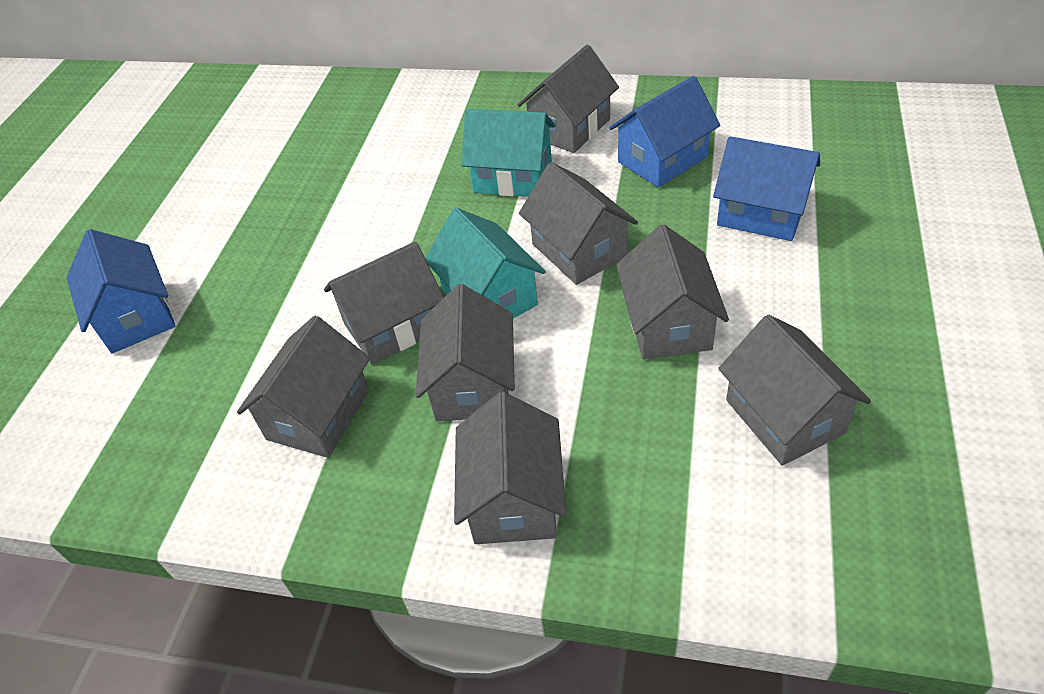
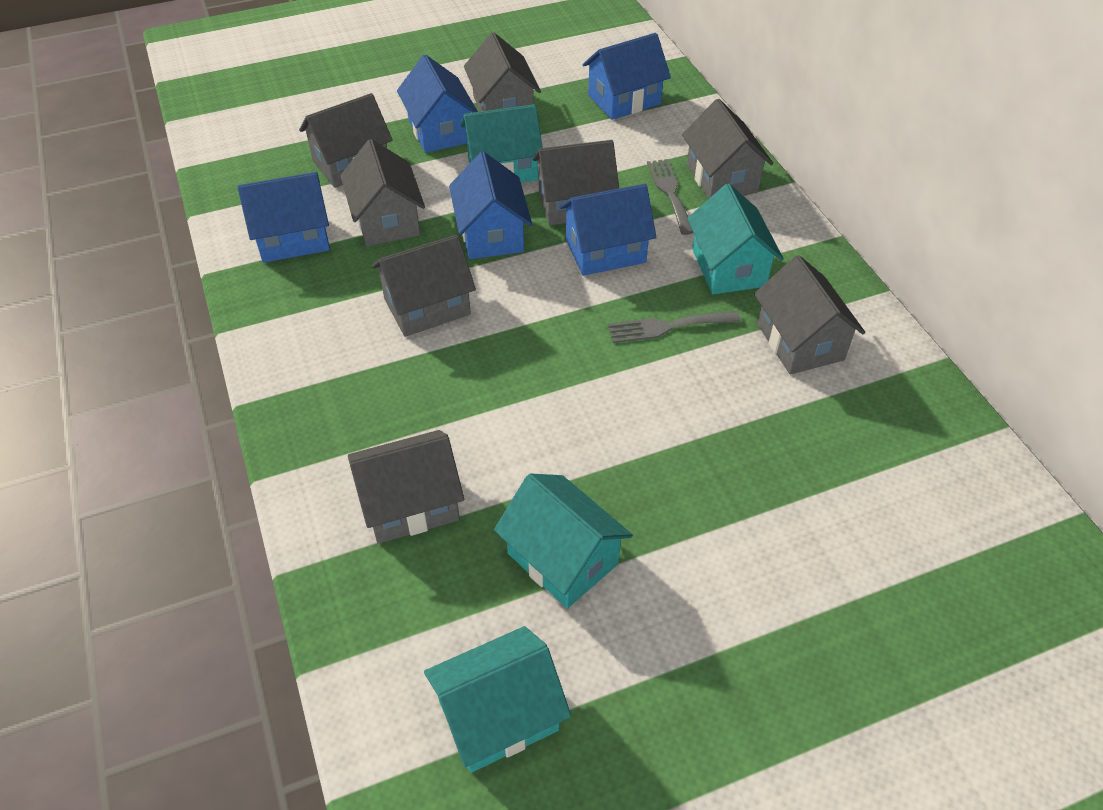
blue house: 3 -> 5
grey fork: 0 -> 2
turquoise house: 2 -> 4

